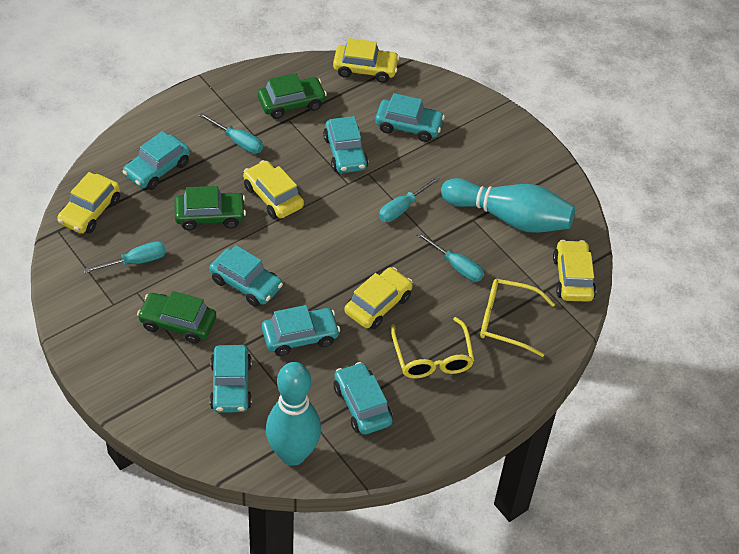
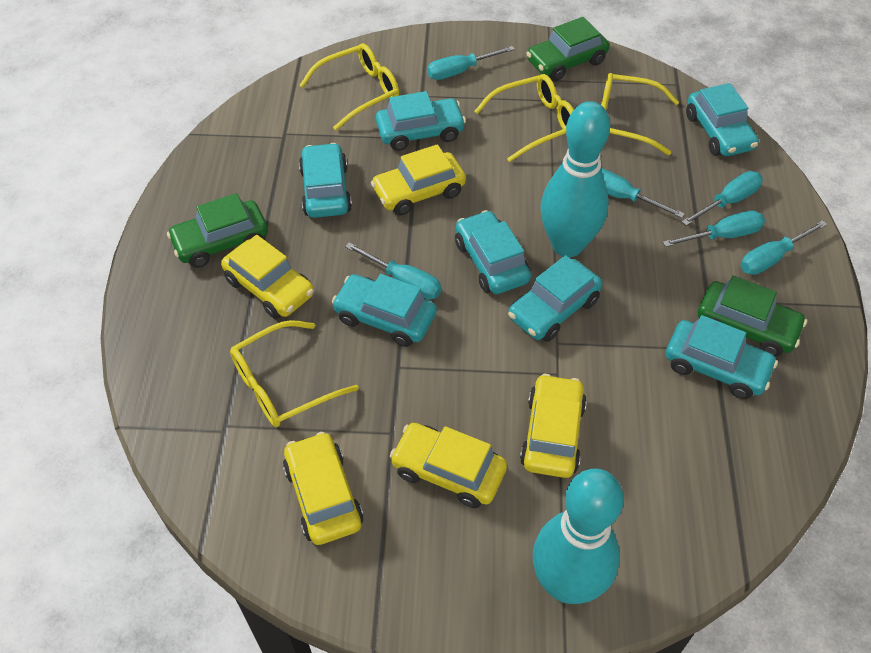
turquoise screwdriver: 4 -> 6
yellow glasses: 2 -> 4

